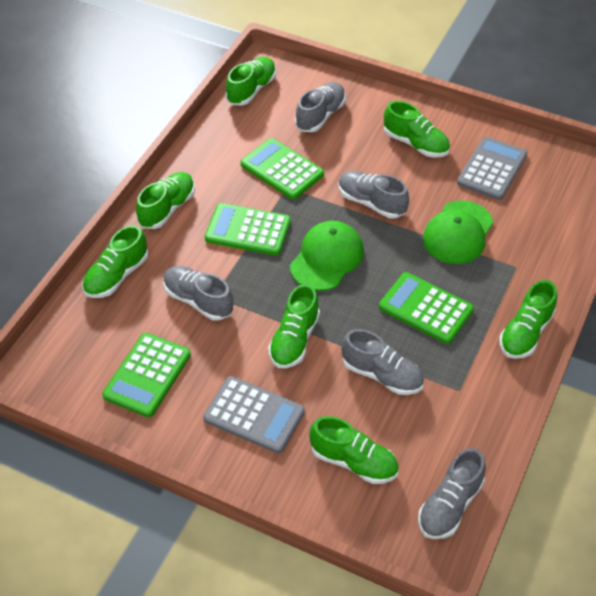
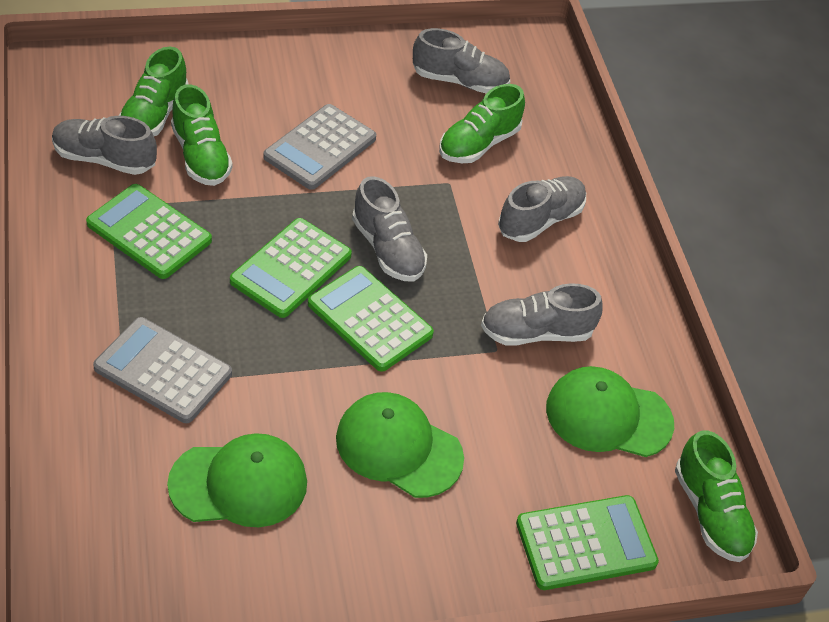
green cap: 2 -> 3
green shoe: 7 -> 4

